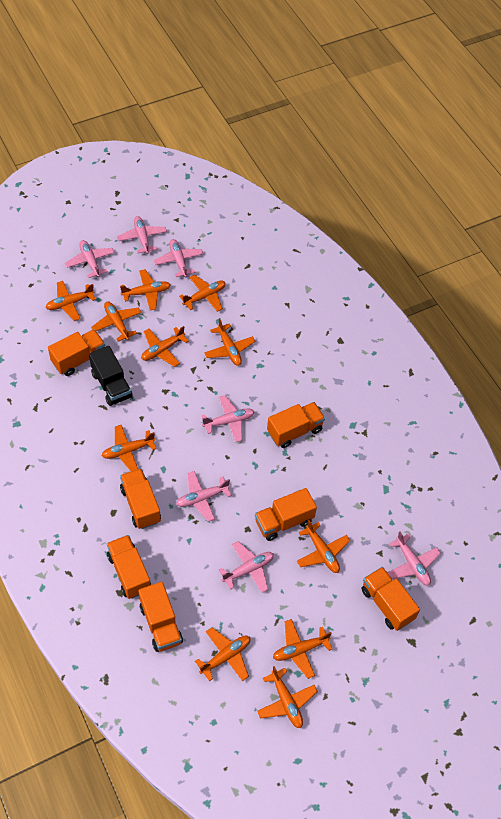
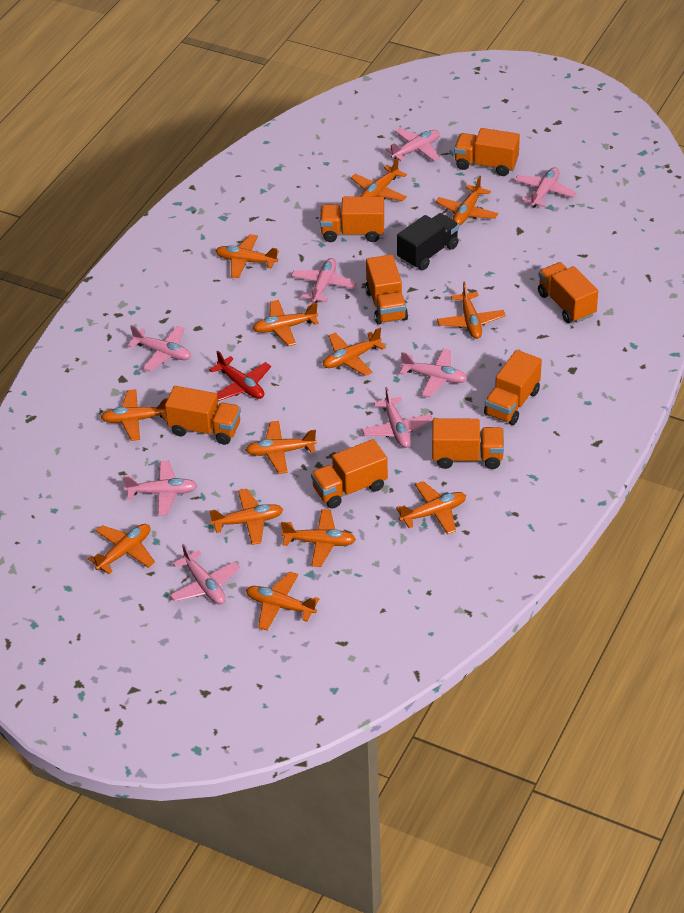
orange plane: 11 -> 13
orange truck: 7 -> 8
pink plane: 7 -> 8
red plane: 0 -> 1

